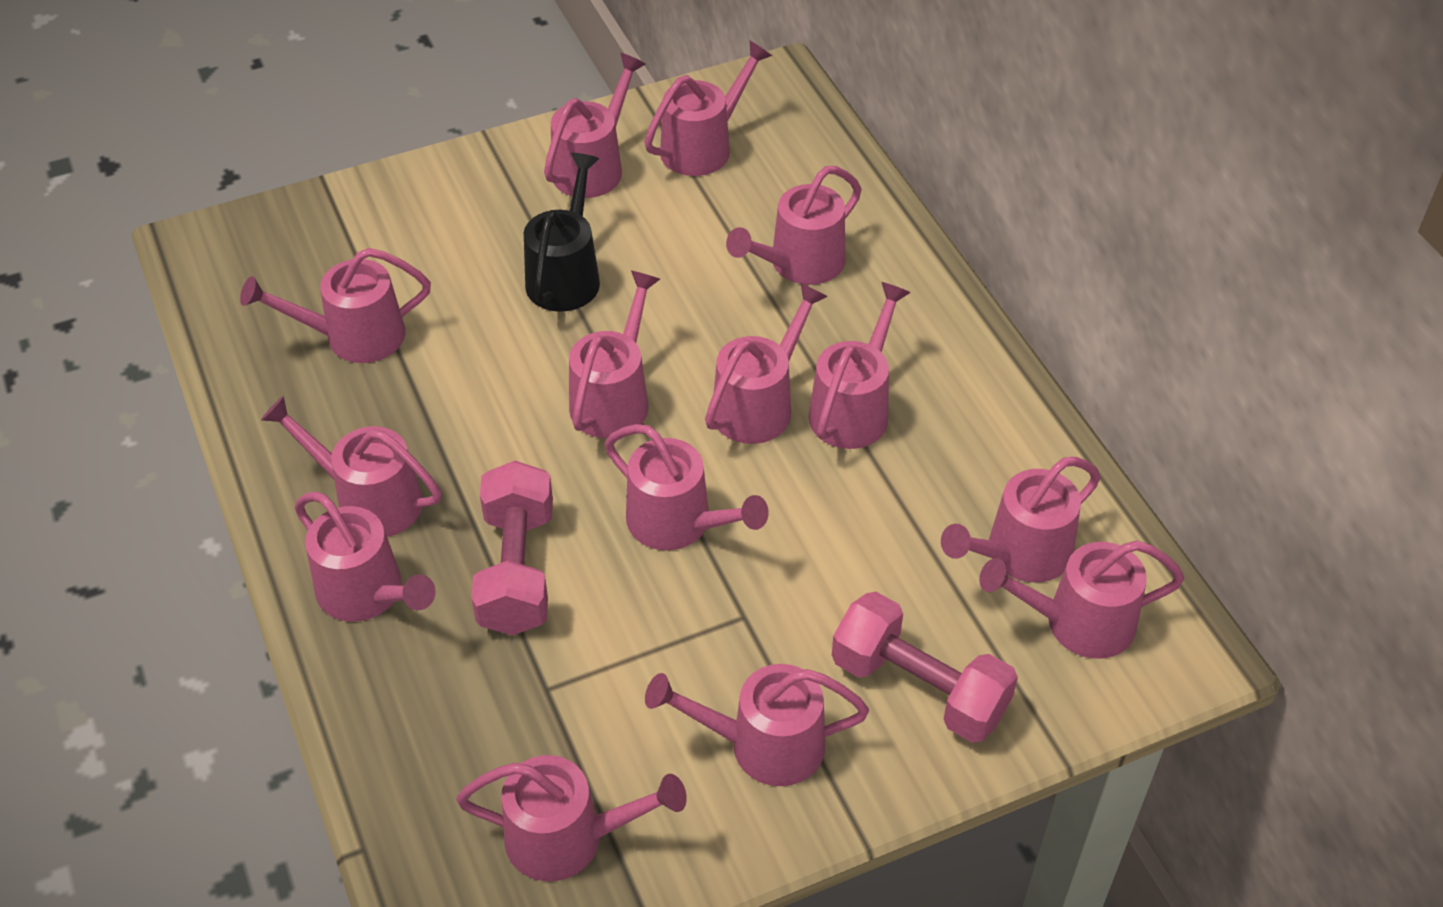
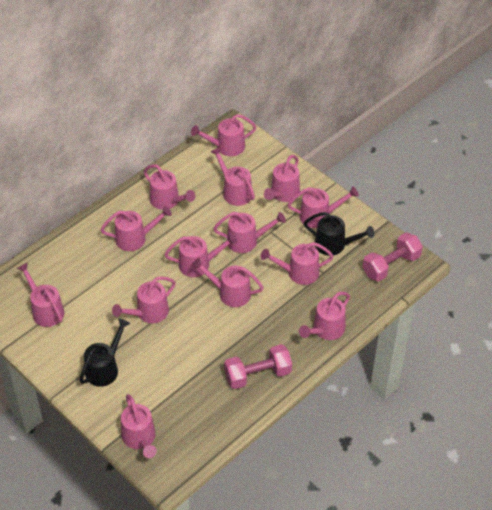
black watering can: 1 -> 2

